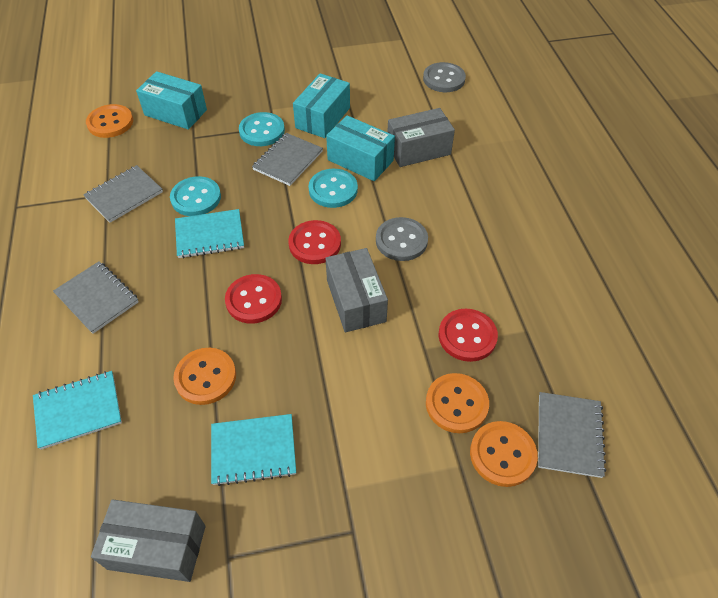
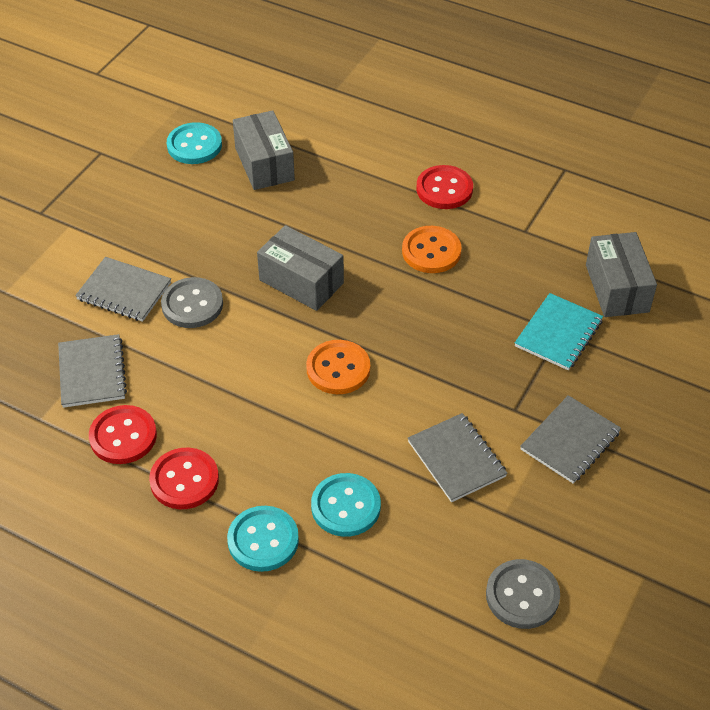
orange button: 4 -> 2
turquoise box: 3 -> 0
turquoise notebook: 3 -> 1

